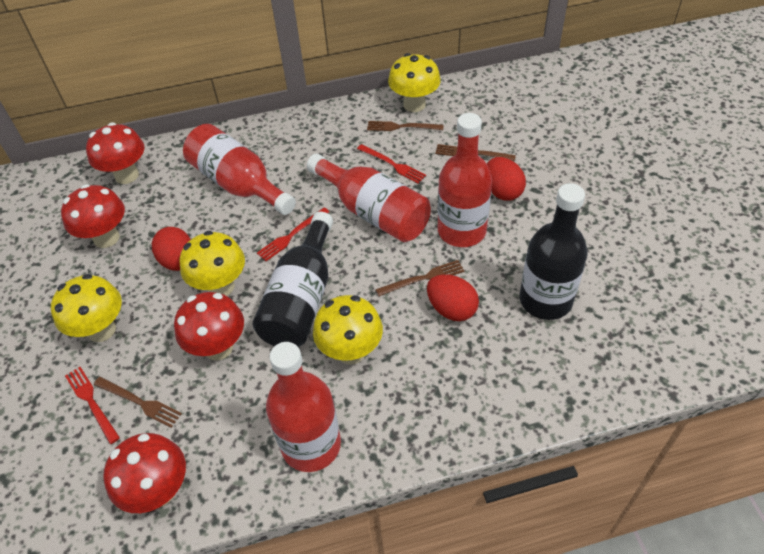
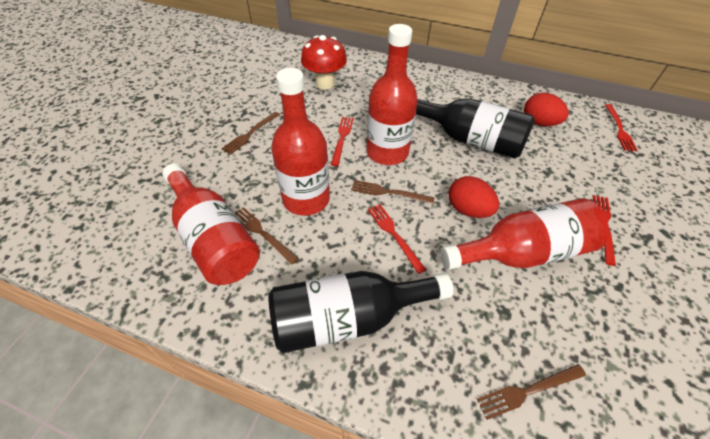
red egg: 3 -> 2
red fork: 3 -> 4
red mushroom: 4 -> 1
yellow mushroom: 4 -> 0

